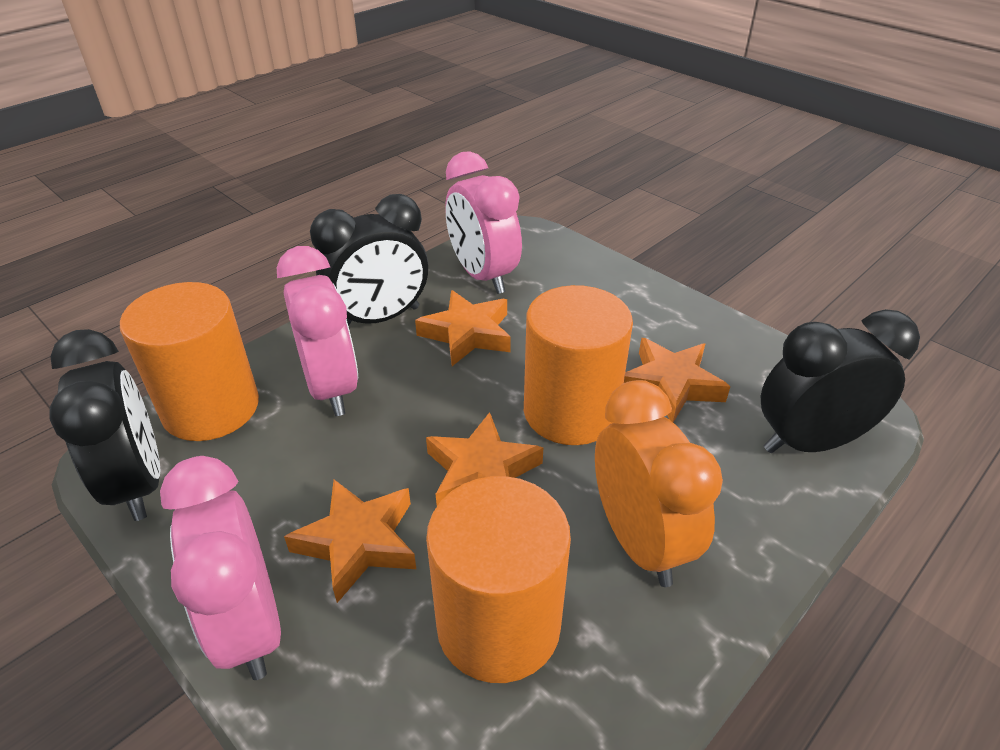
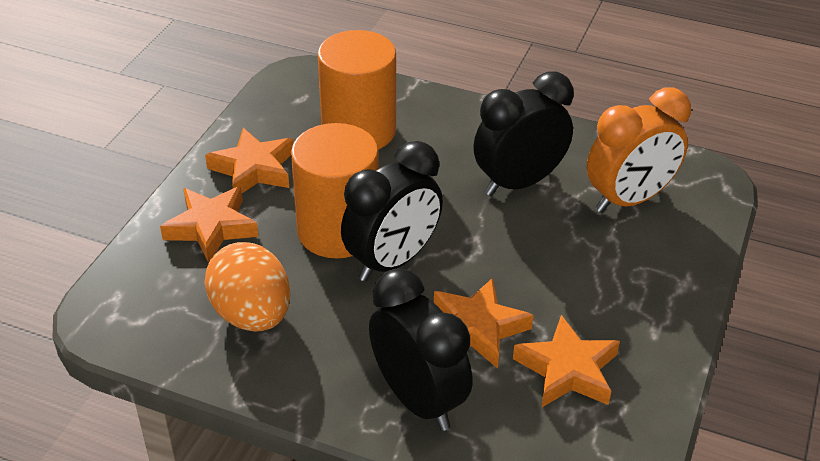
orange cylinder: 3 -> 2
orange egg: 0 -> 1
pink clock: 3 -> 0

